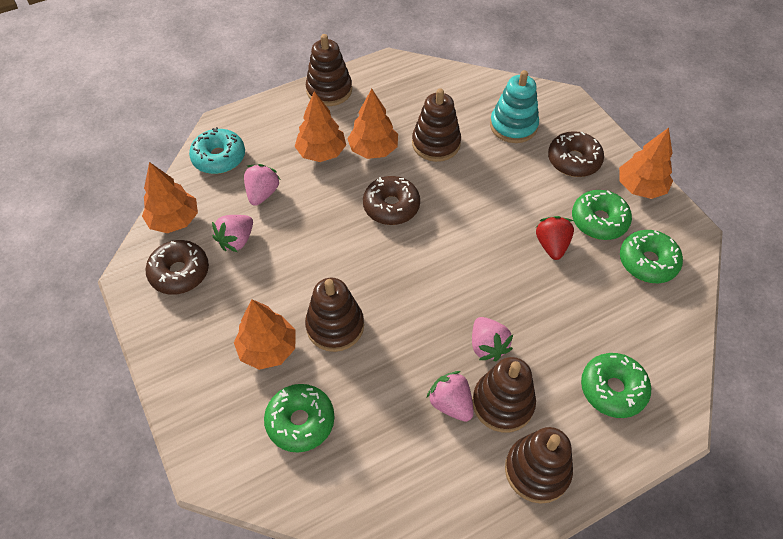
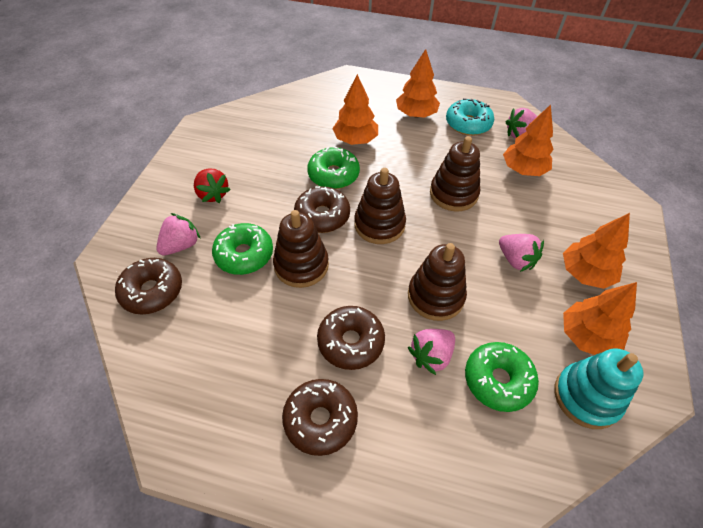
brown donut: 3 -> 4
brown stacking toy: 5 -> 4
green donut: 4 -> 3

